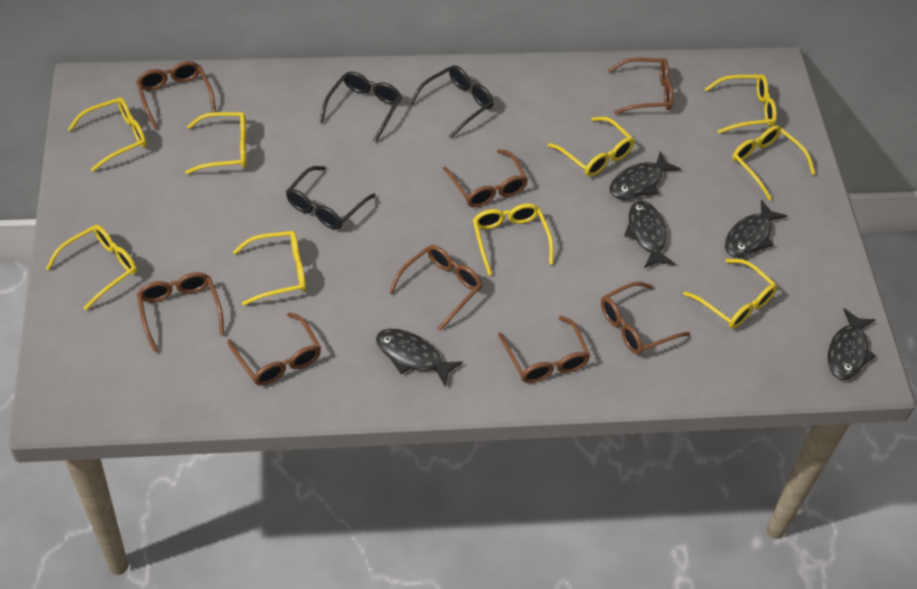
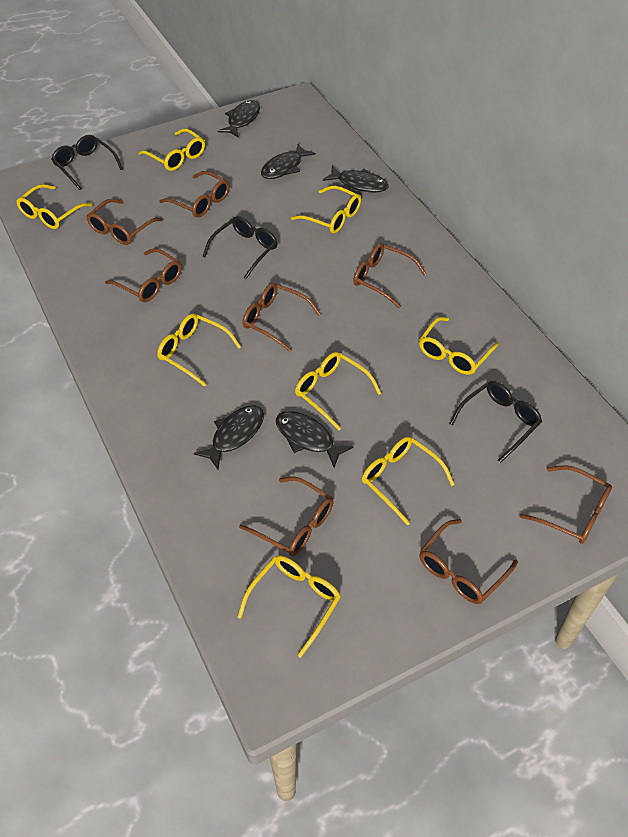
yellow glasses: 9 -> 8

